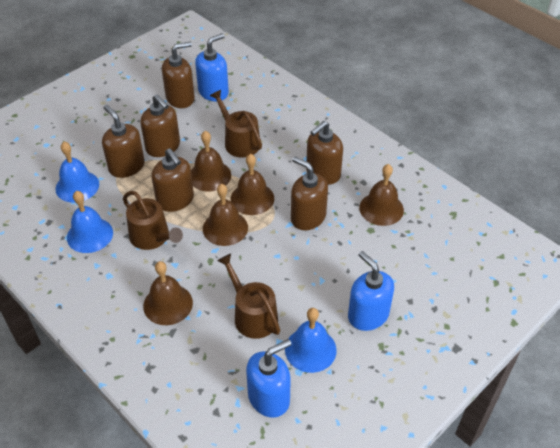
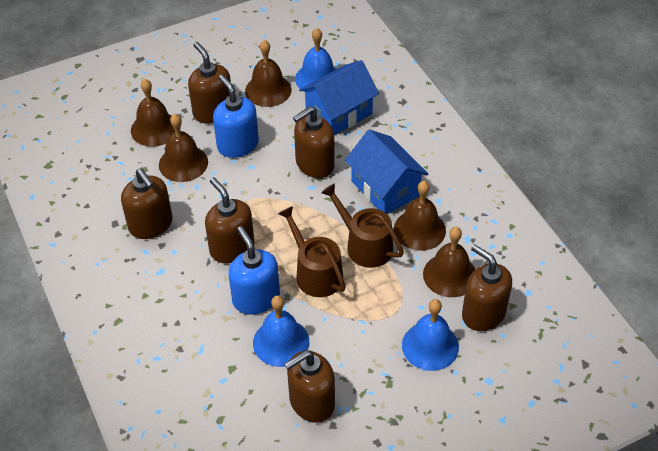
blue house: 0 -> 2
blue soap dispenser: 3 -> 2
brown watering can: 3 -> 2

